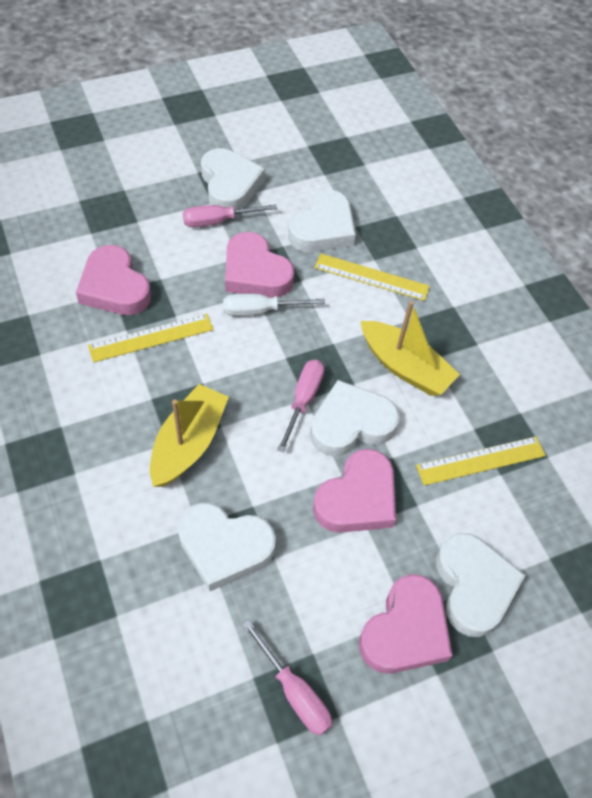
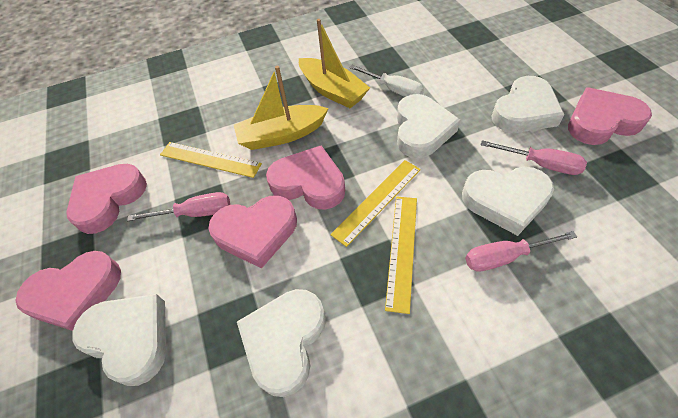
pink heart: 4 -> 5

